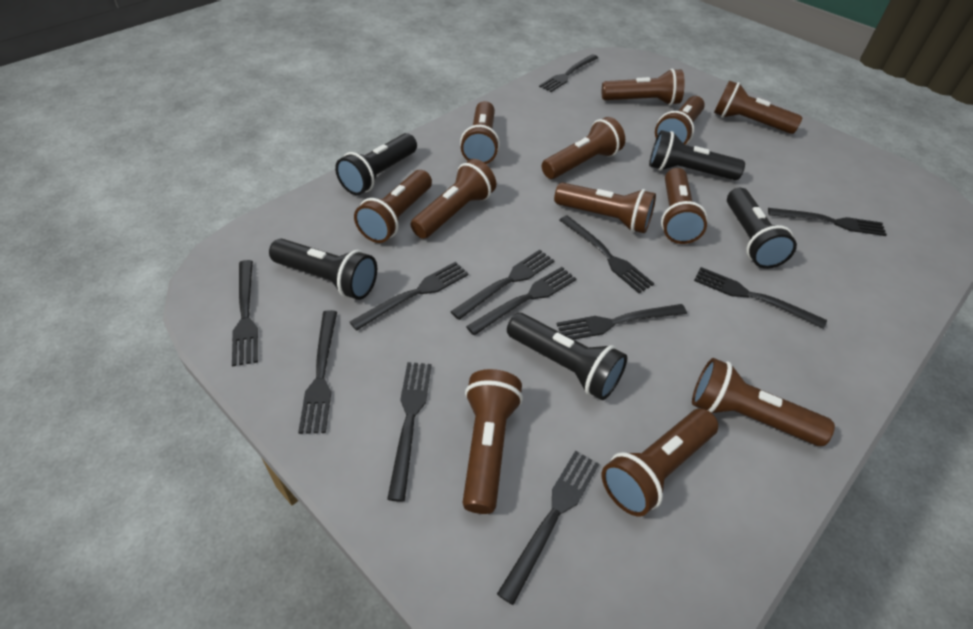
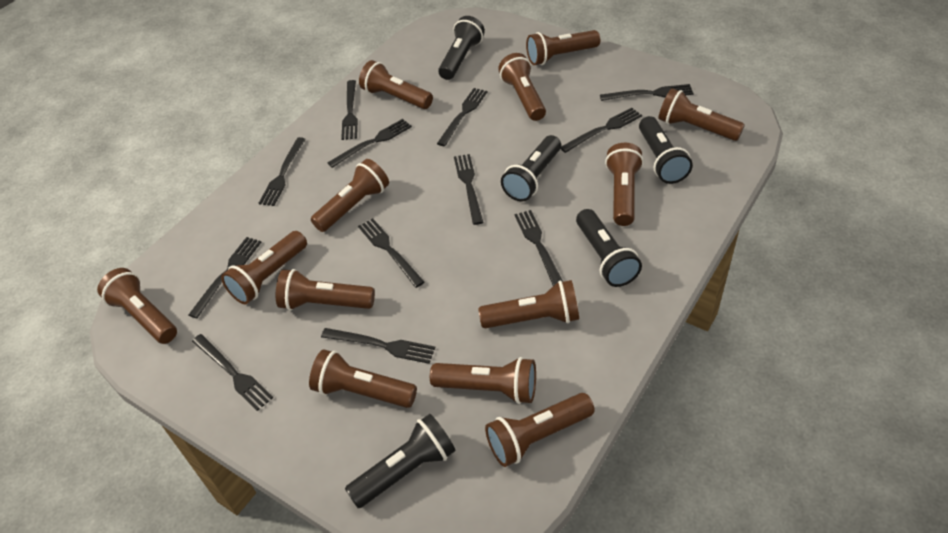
brown flashlight: 12 -> 13

